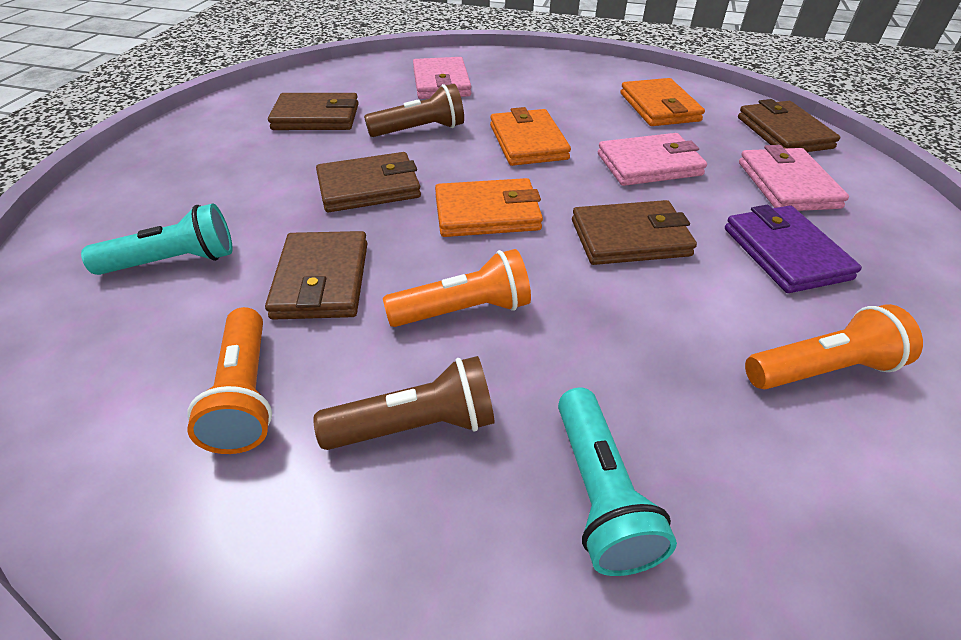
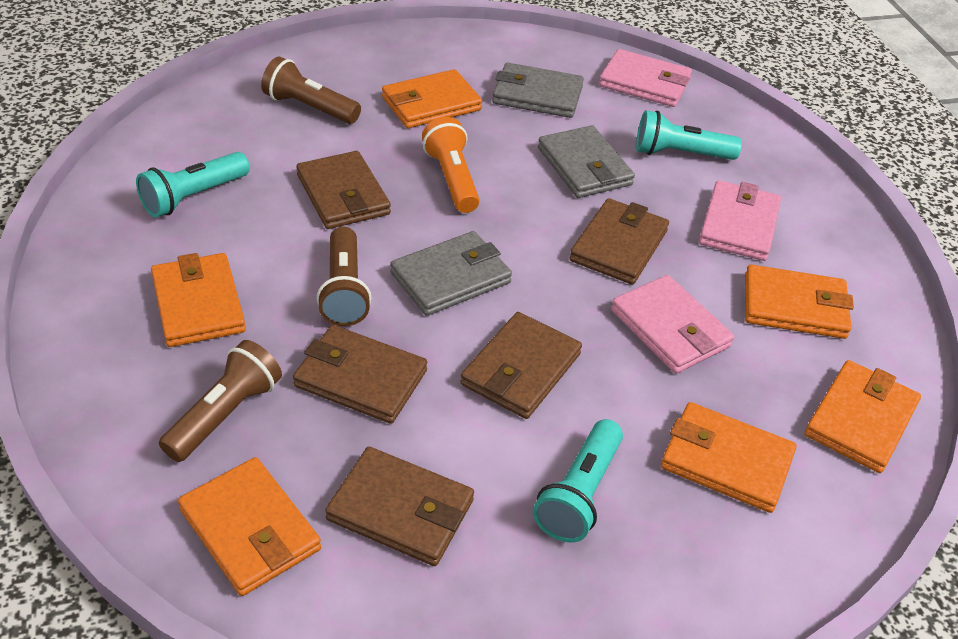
brown flashlight: 2 -> 3
grey wallet: 0 -> 3
orange flashlight: 3 -> 1
orange wallet: 3 -> 6
purple wallet: 1 -> 0
turquoise flashlight: 2 -> 3

